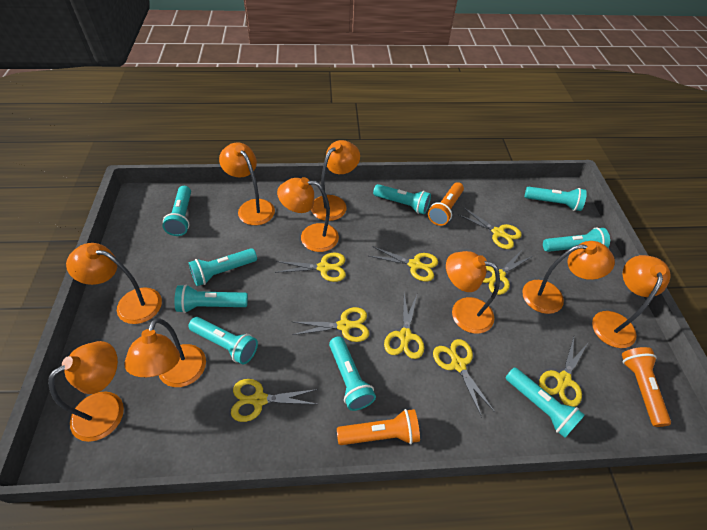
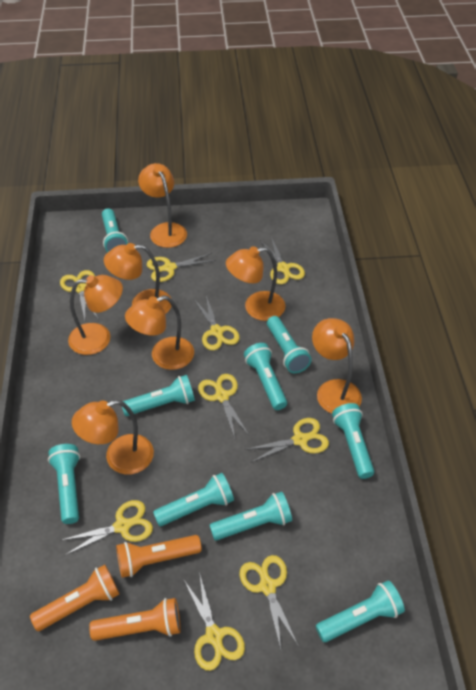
orange lamp: 9 -> 7

